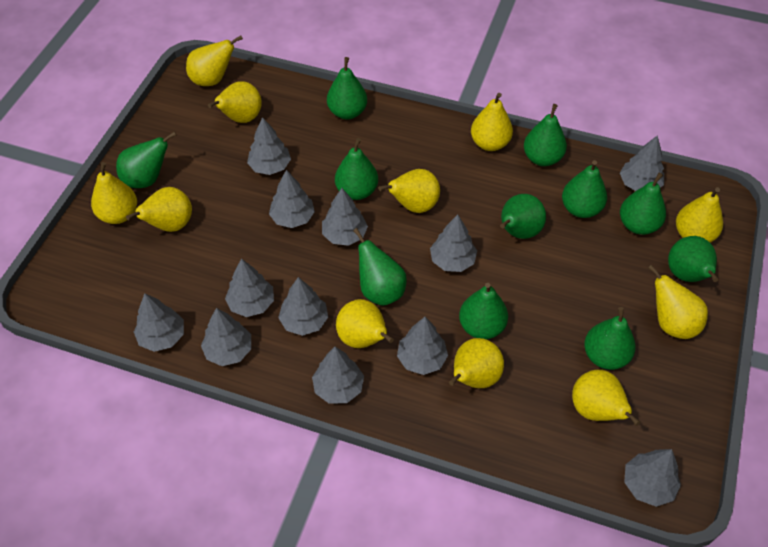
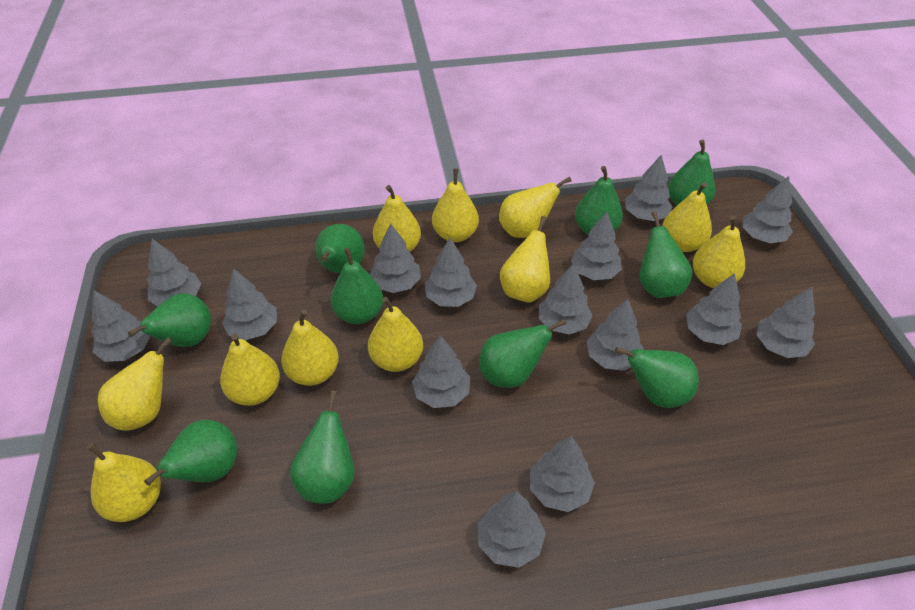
green pear: 11 -> 10
grey tree: 12 -> 15

